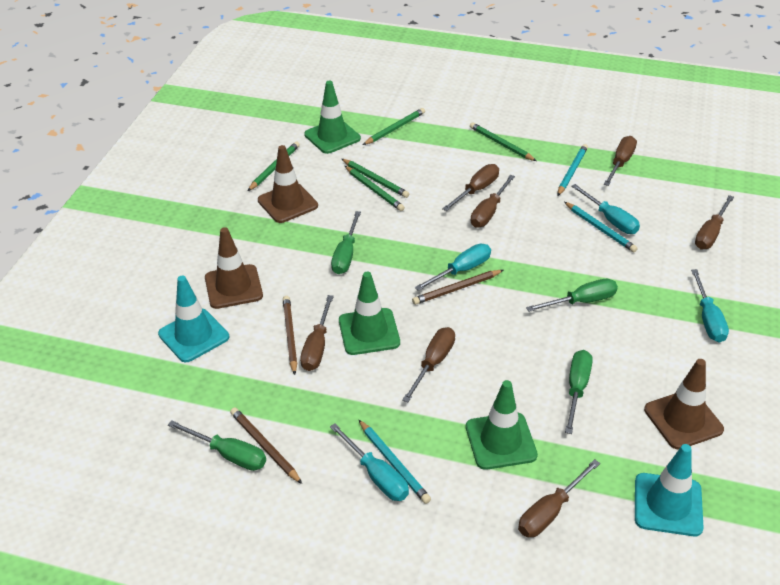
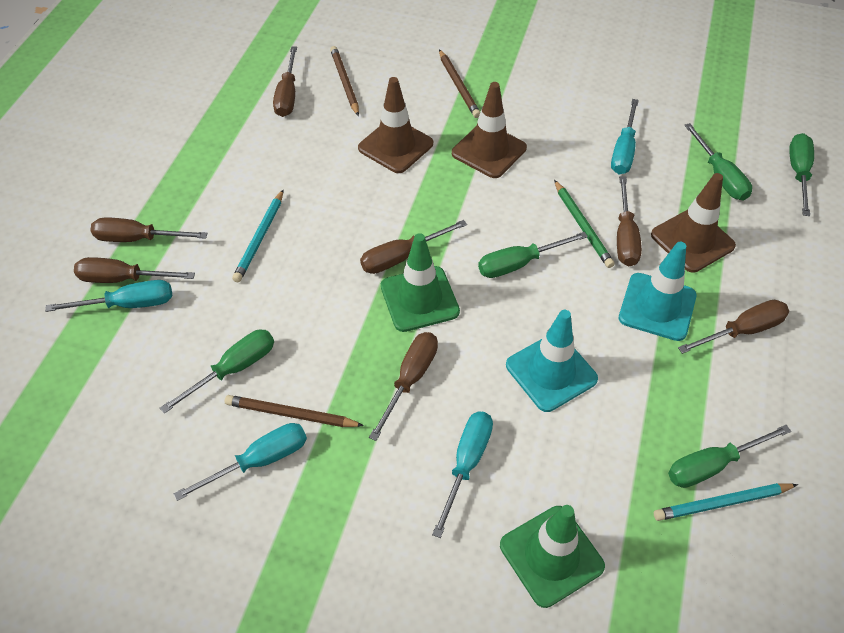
green pencil: 5 -> 1
green screwdriver: 4 -> 5
green traffic cone: 3 -> 2
turquoise pencil: 3 -> 2

